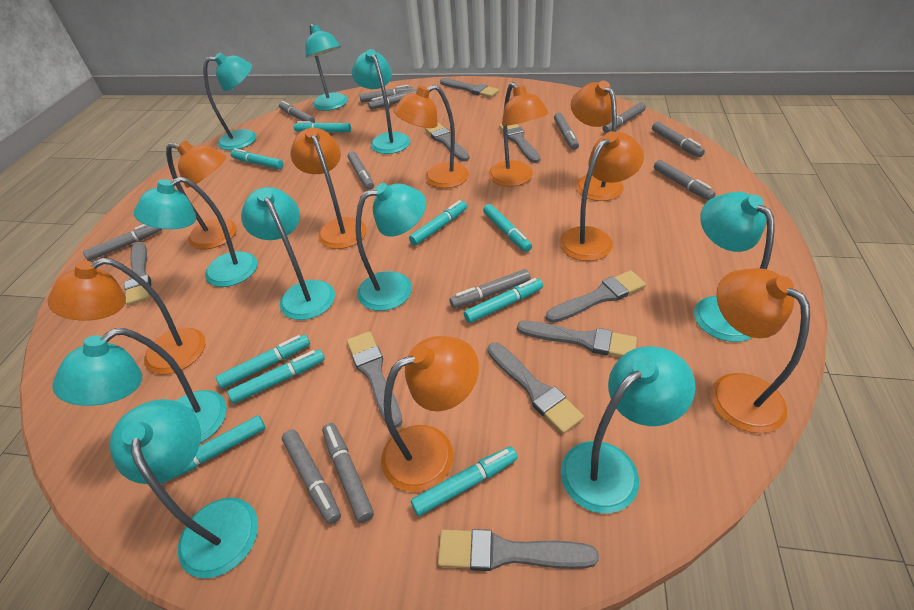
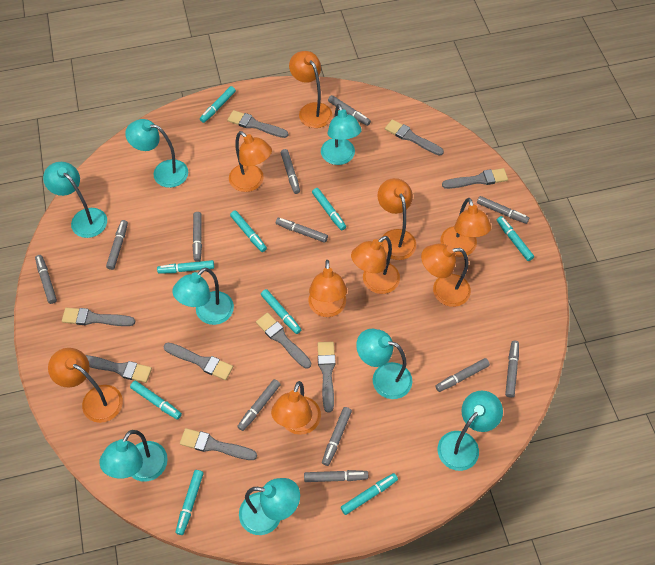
turquoise lamp: 10 -> 8

